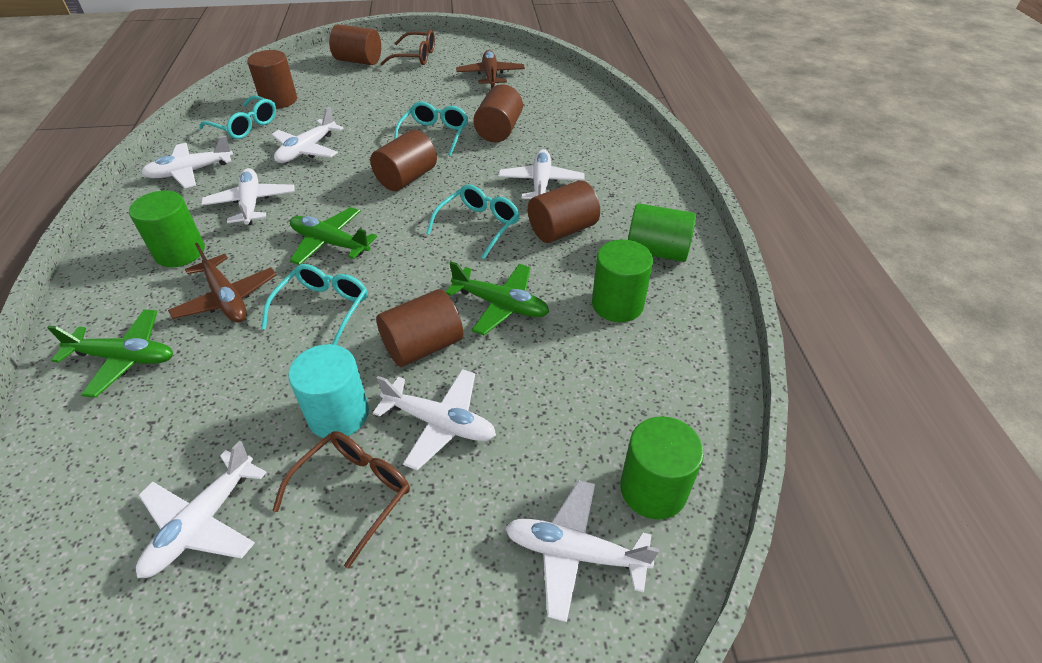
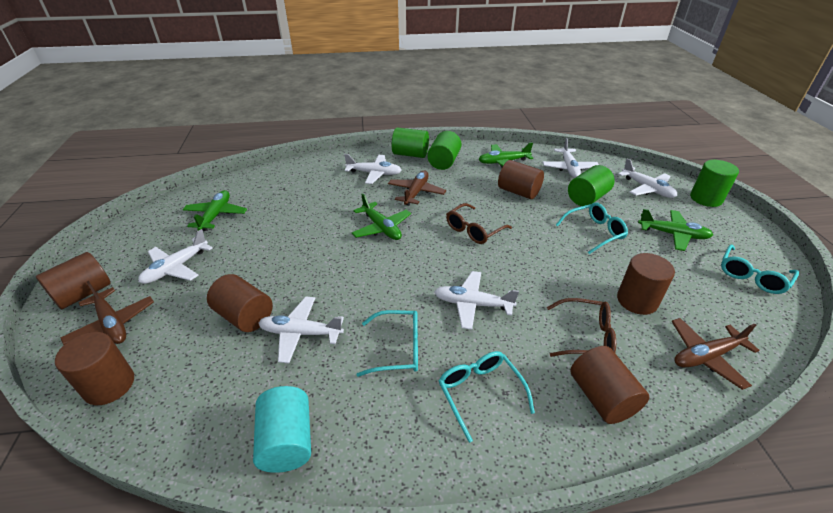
brown plane: 2 -> 3
green plane: 3 -> 4
white plane: 7 -> 6

